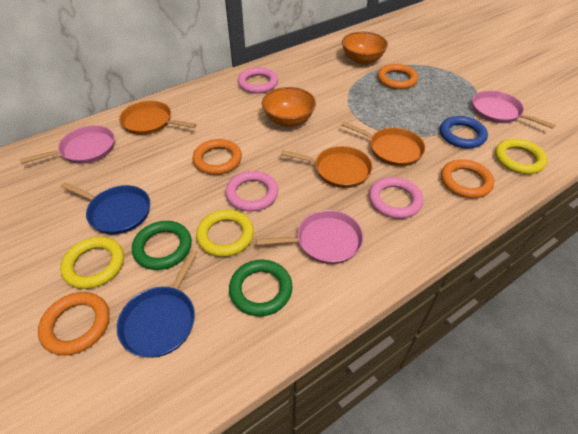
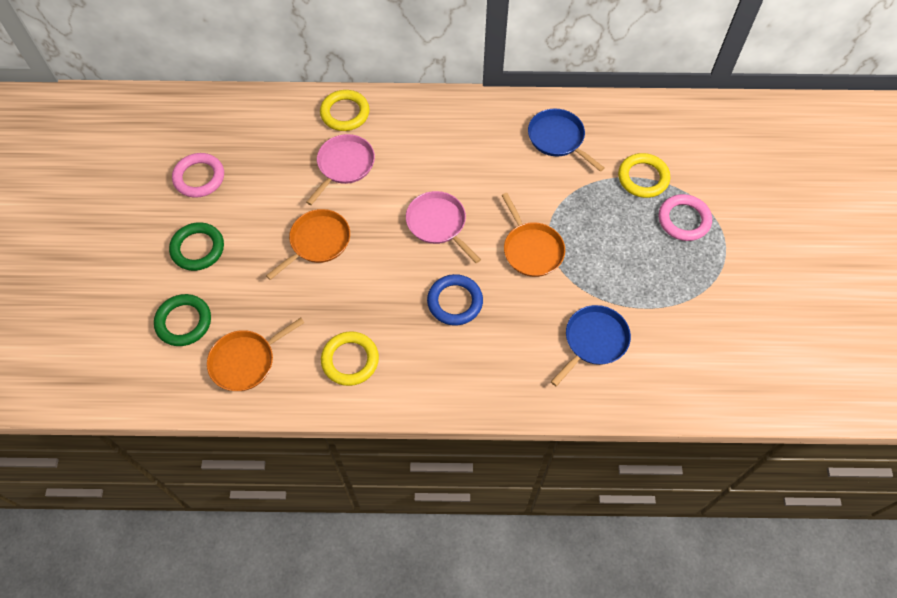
orange bowl: 2 -> 0
orange ring: 4 -> 0
pink pan: 3 -> 2
pink ring: 3 -> 2

